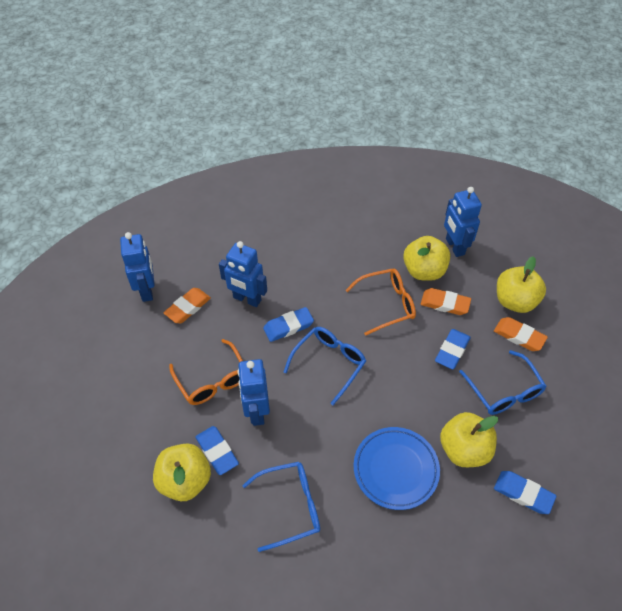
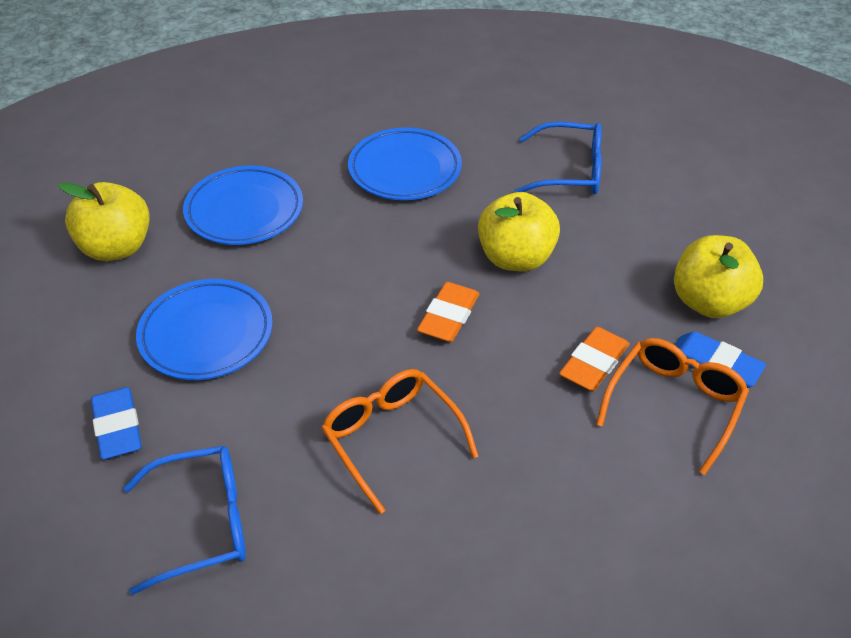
blue eraser: 4 -> 2
blue glasses: 3 -> 2
blue plate: 1 -> 3
blue robot: 4 -> 0
orange eraser: 3 -> 2
yellow apple: 4 -> 3

